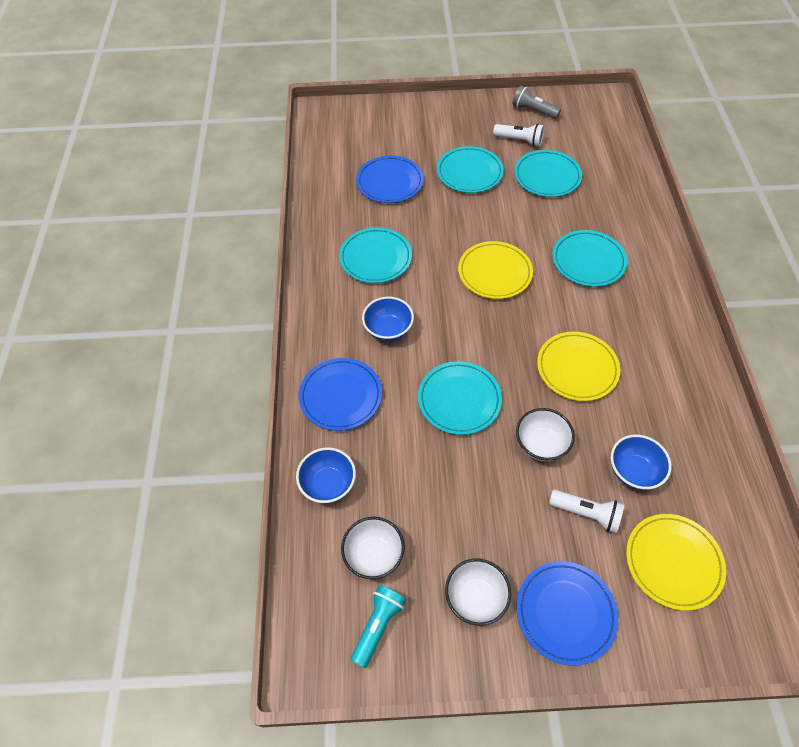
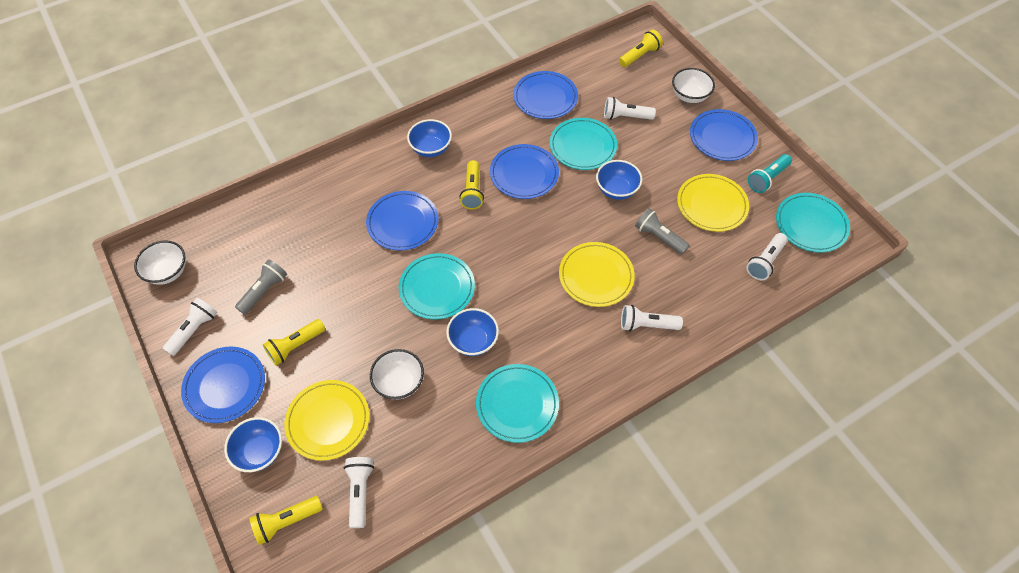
blue bowl: 3 -> 4
blue plate: 3 -> 5
grey flashlight: 1 -> 2
turquoise plate: 5 -> 4
white flashlight: 2 -> 5
yellow flashlight: 0 -> 4

